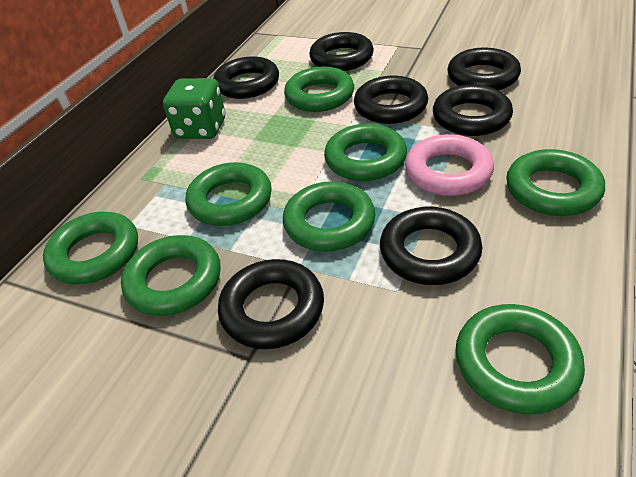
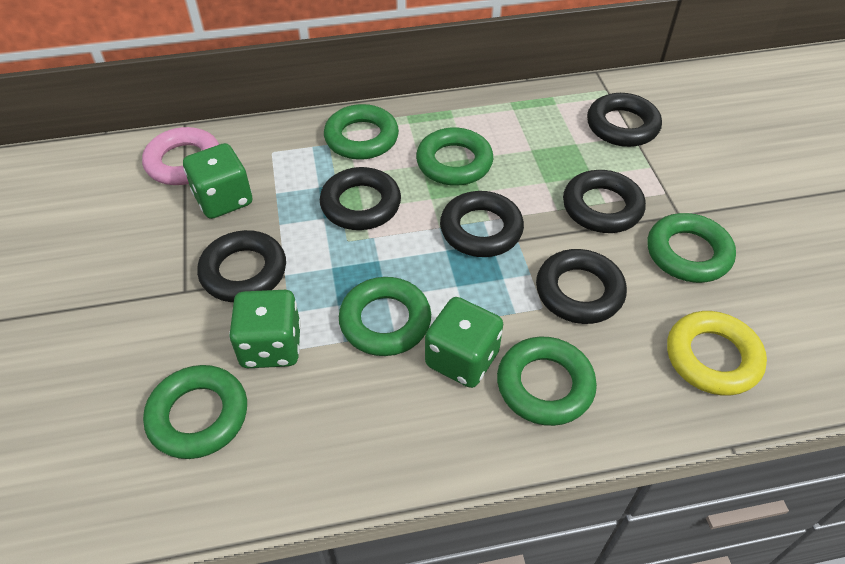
black ring: 7 -> 6
green dice: 1 -> 3
green ring: 8 -> 6
yellow ring: 0 -> 1

